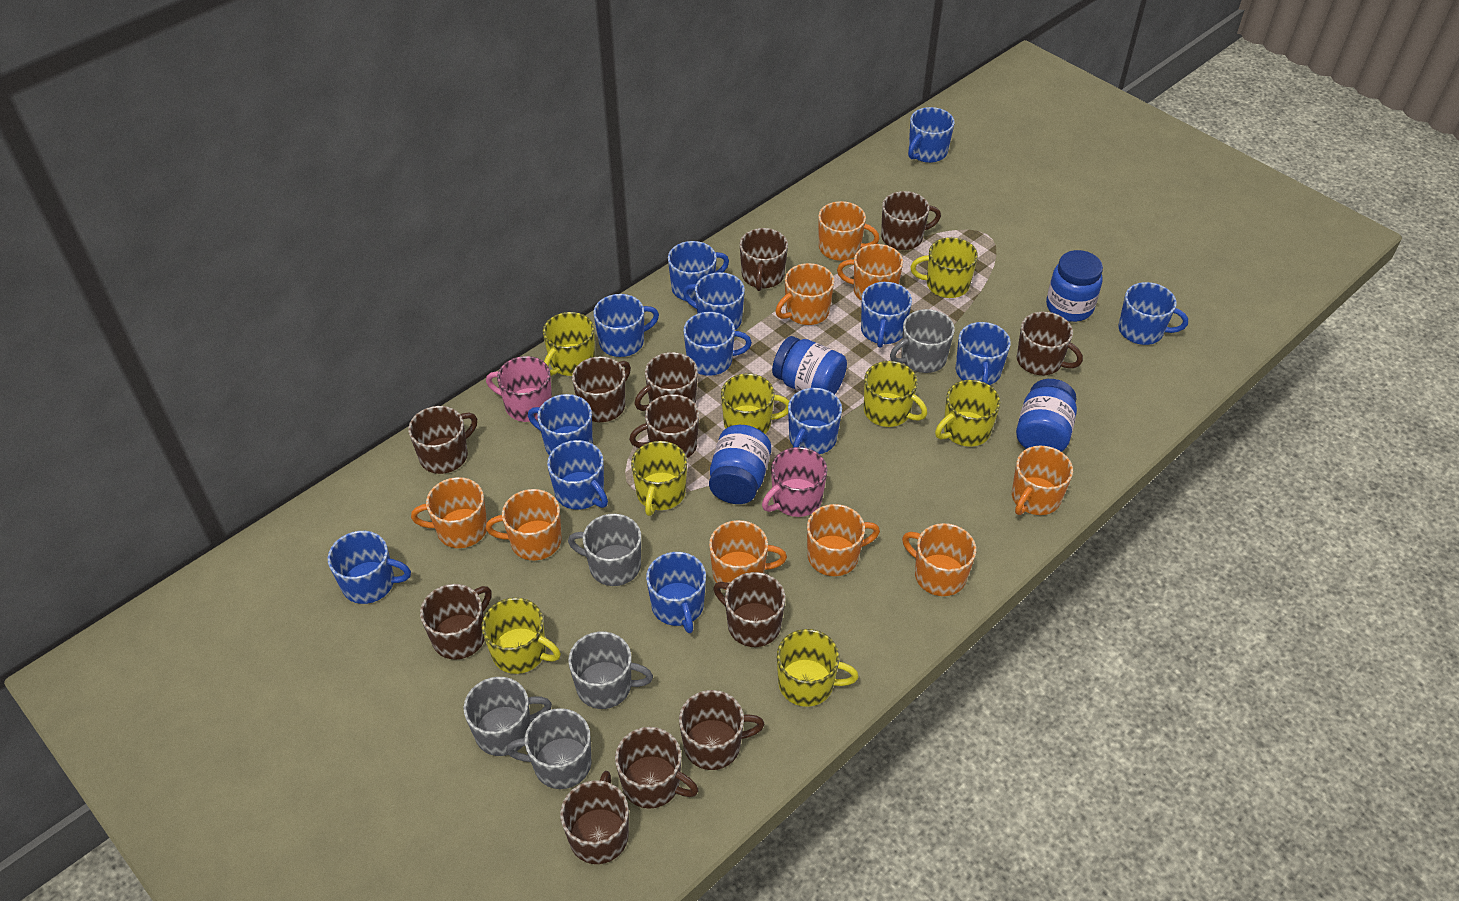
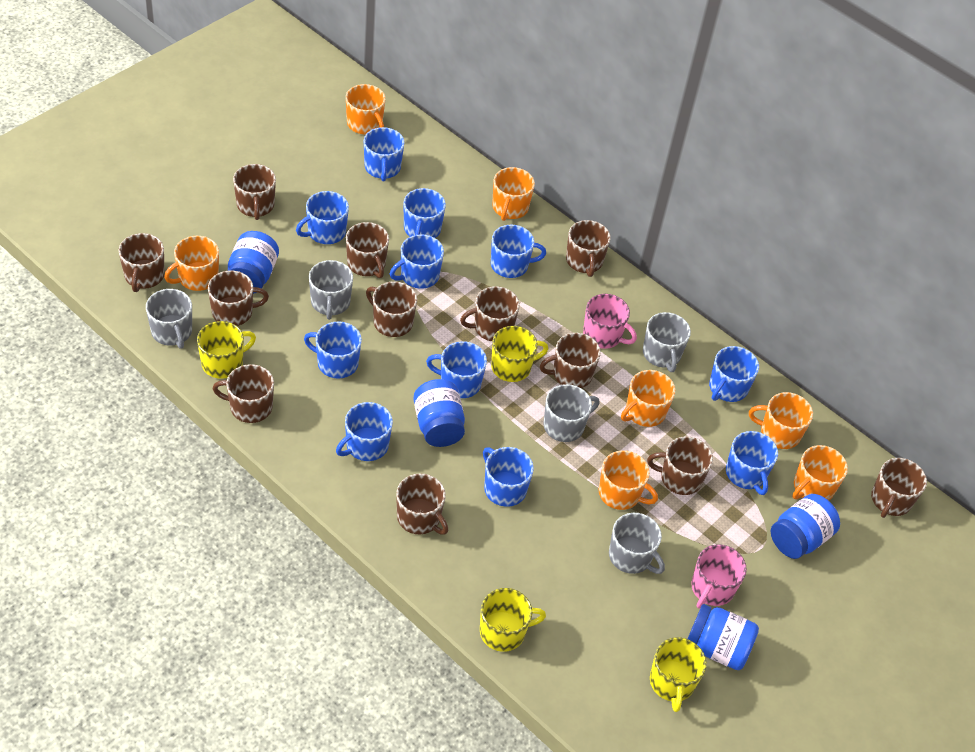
blue mug: 13 -> 11
orange mug: 9 -> 7
yellow mug: 8 -> 4

